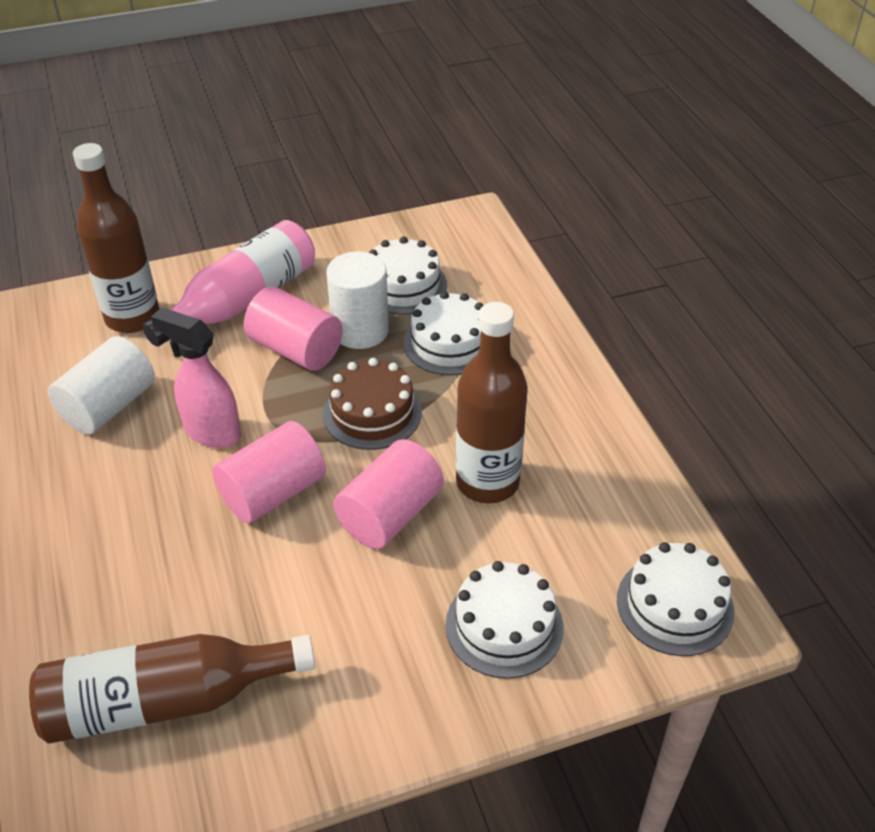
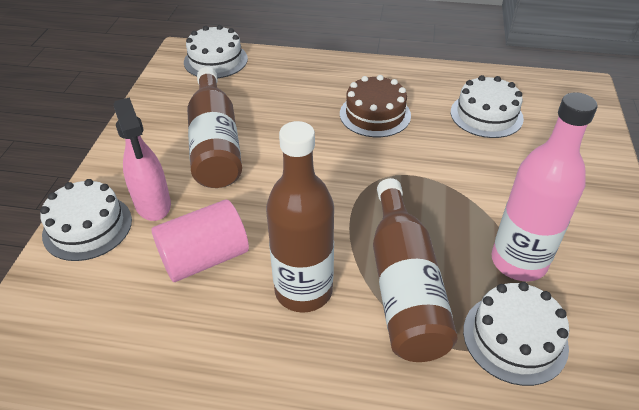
pink cylinder: 3 -> 1
white cylinder: 2 -> 0

